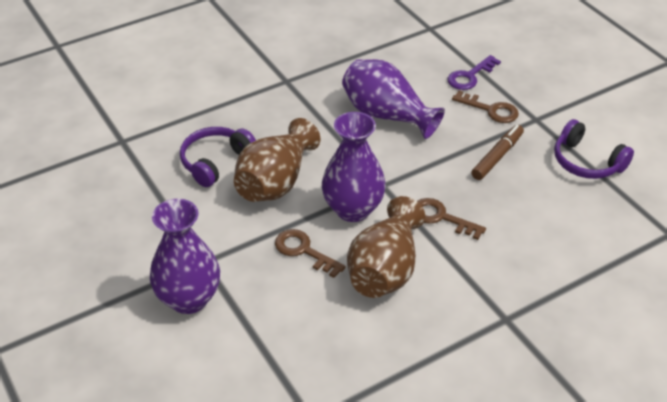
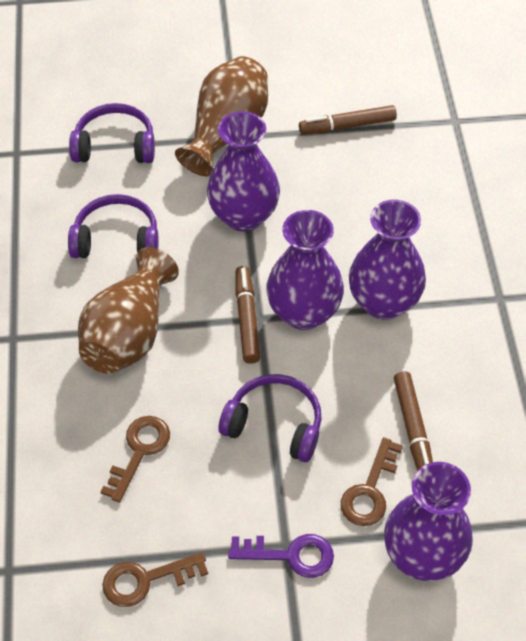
brown marker: 1 -> 3
purple headphones: 2 -> 3
purple vase: 3 -> 4

